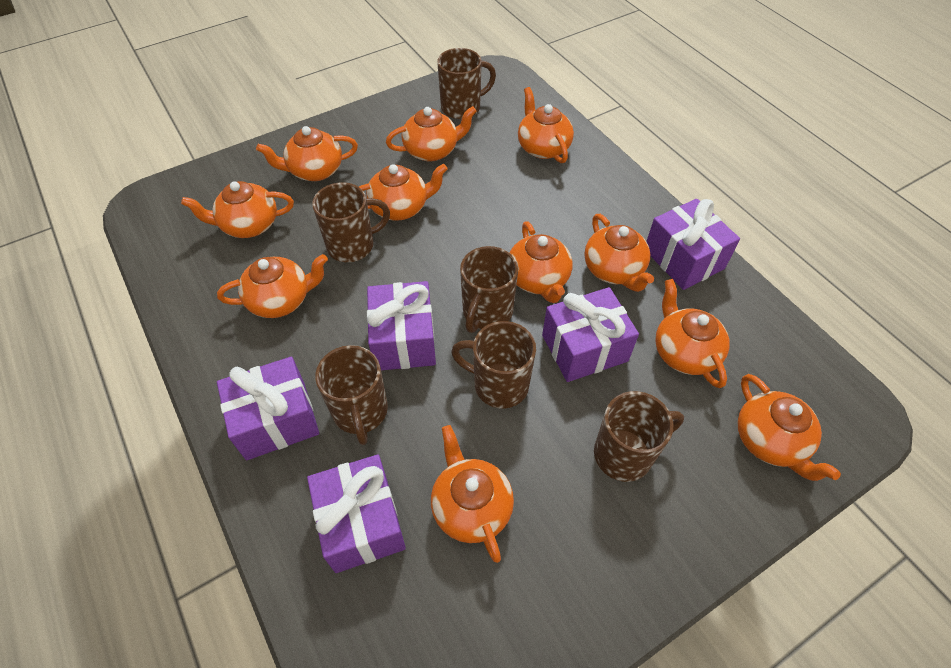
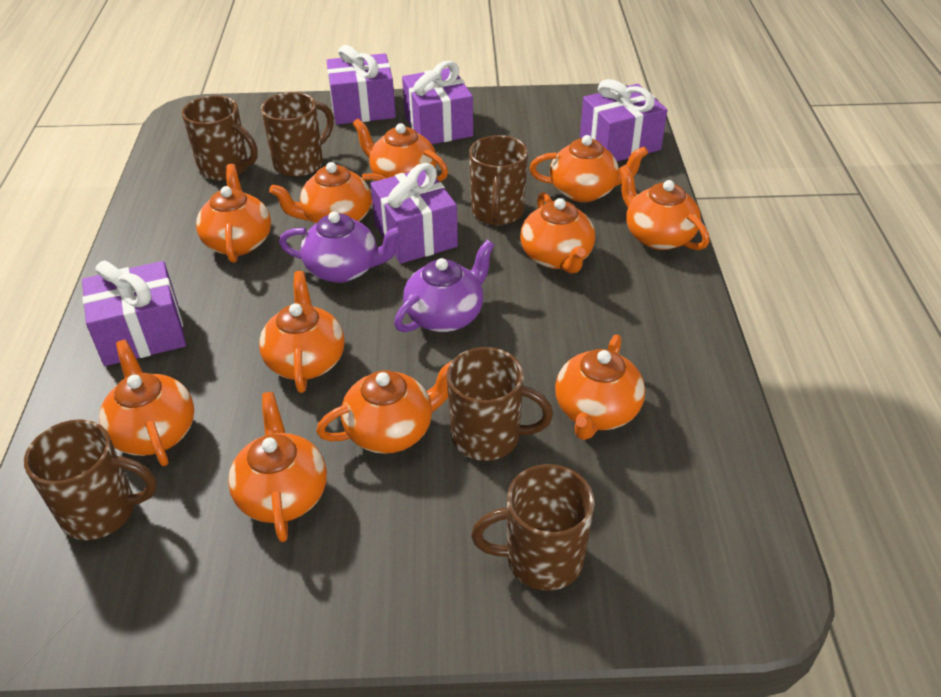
purple teapot: 0 -> 2

